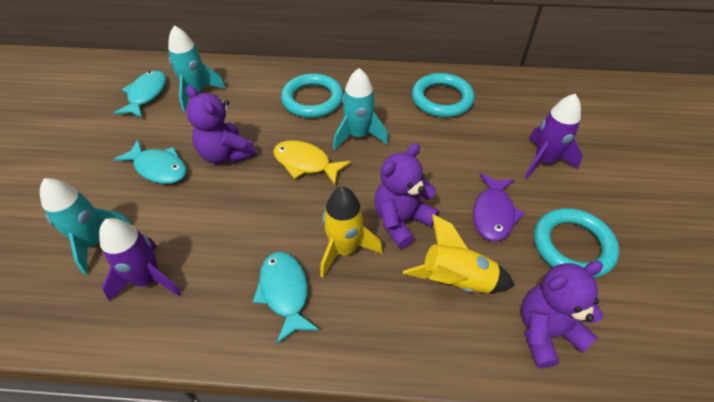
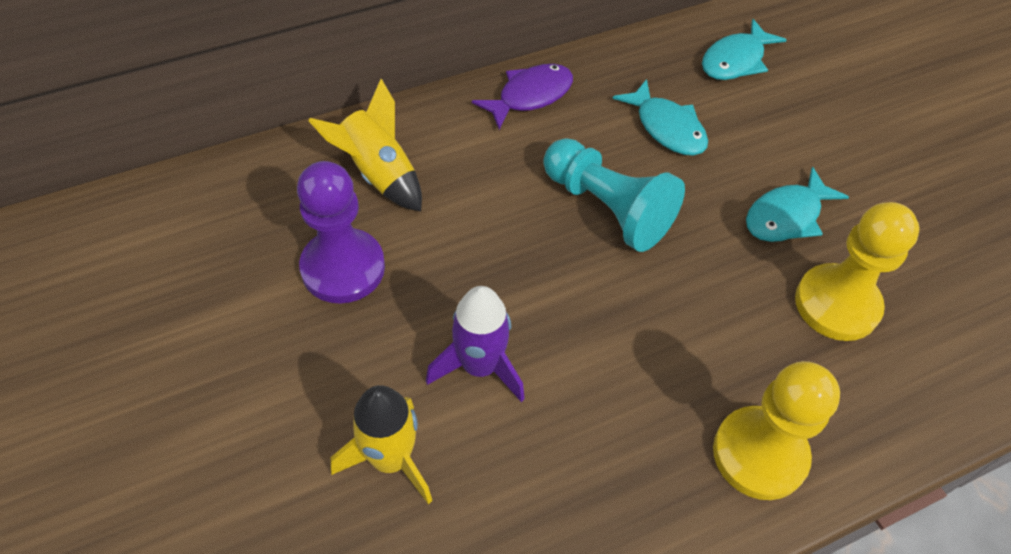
purple pawn: 0 -> 1
purple rocket: 2 -> 1
purple teddy bear: 3 -> 0
turquoise pawn: 0 -> 1
turquoise ring: 3 -> 0
turquoise rocket: 3 -> 0
yellow fish: 1 -> 0
yellow pawn: 0 -> 2

